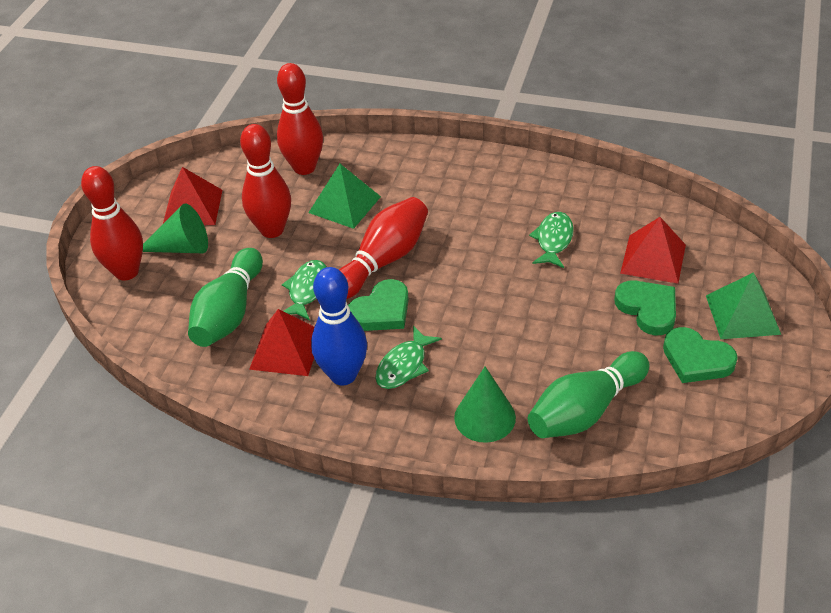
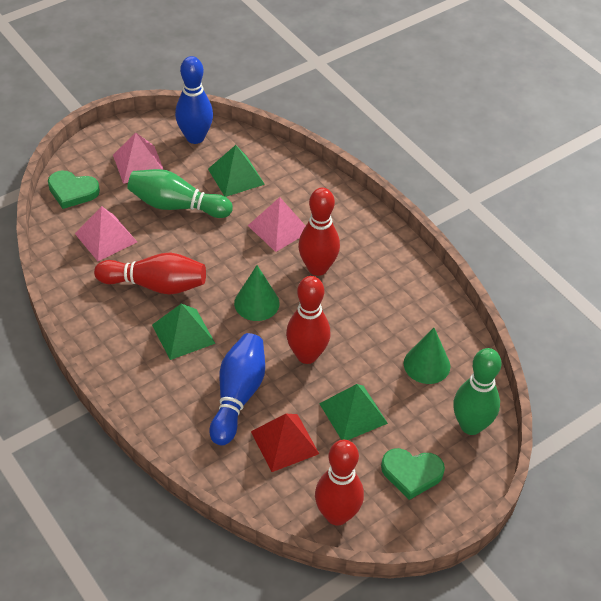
blue bowling pin: 1 -> 2
green fish: 3 -> 0
green heart: 3 -> 2
green pyramid: 2 -> 3
pink pyramid: 0 -> 3
red pyramid: 3 -> 1

